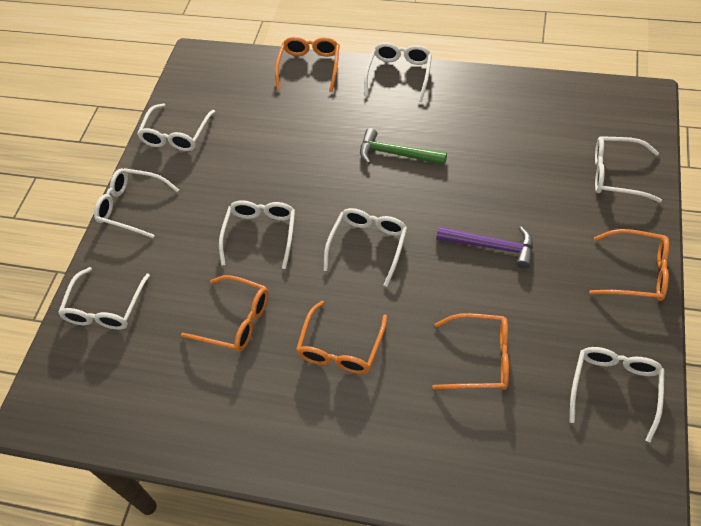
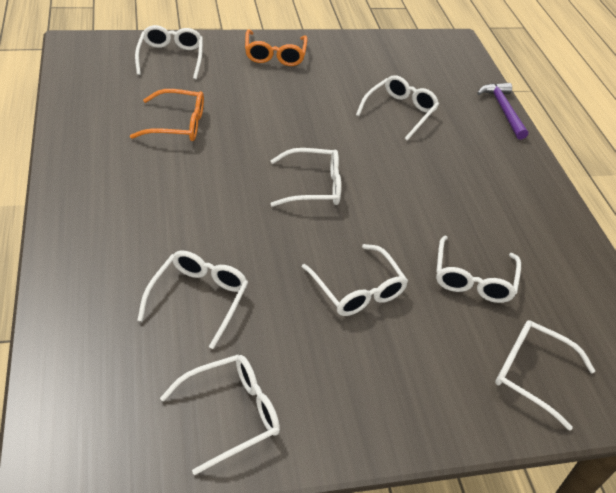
green hammer: 1 -> 0
orange glasses: 5 -> 2

